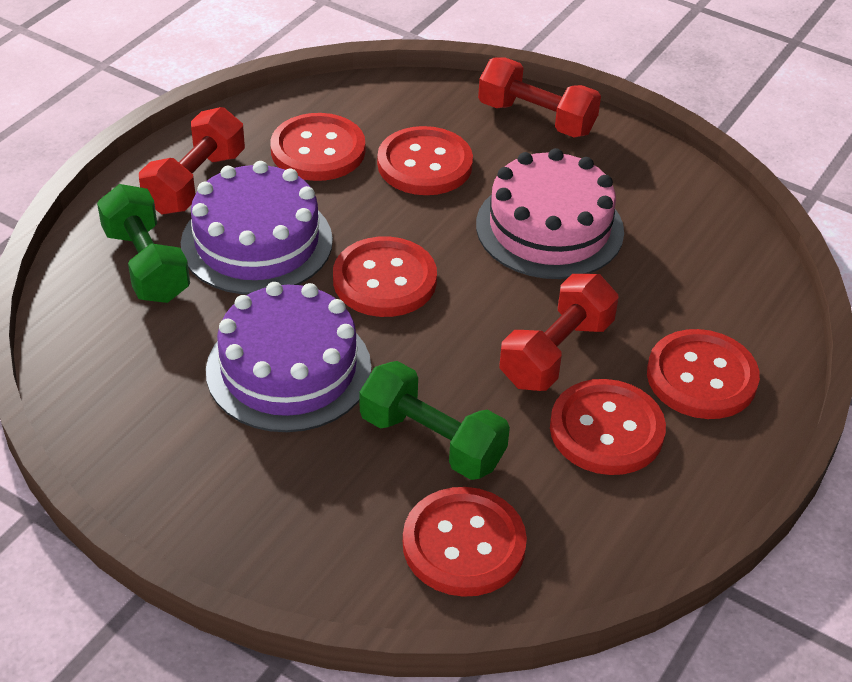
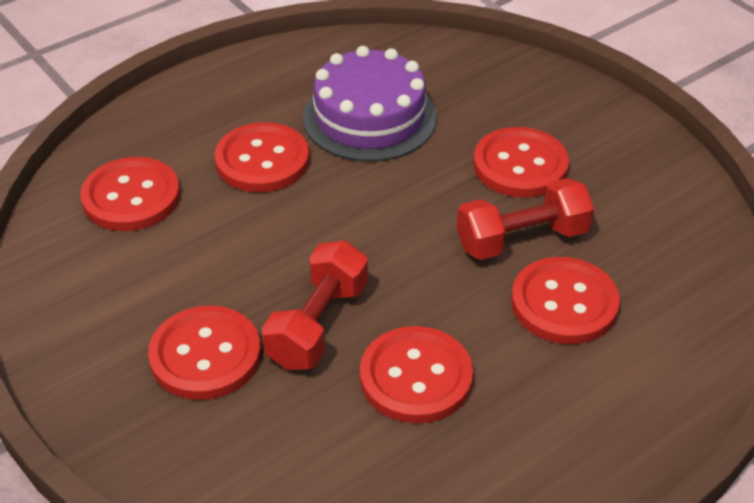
green dumbbell: 2 -> 0
pink cake: 1 -> 0
purple cake: 2 -> 1
red dumbbell: 3 -> 2

